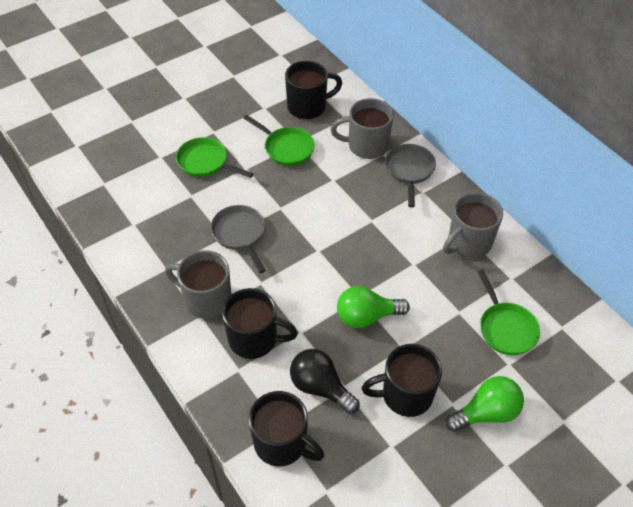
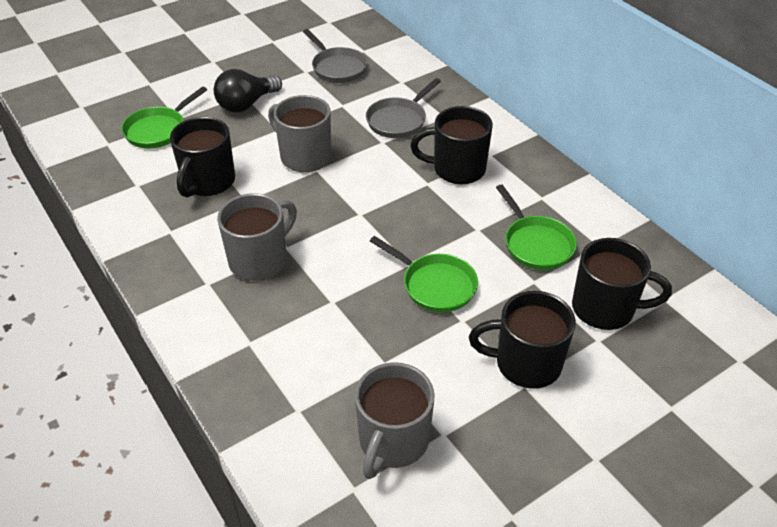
green light bulb: 2 -> 0

